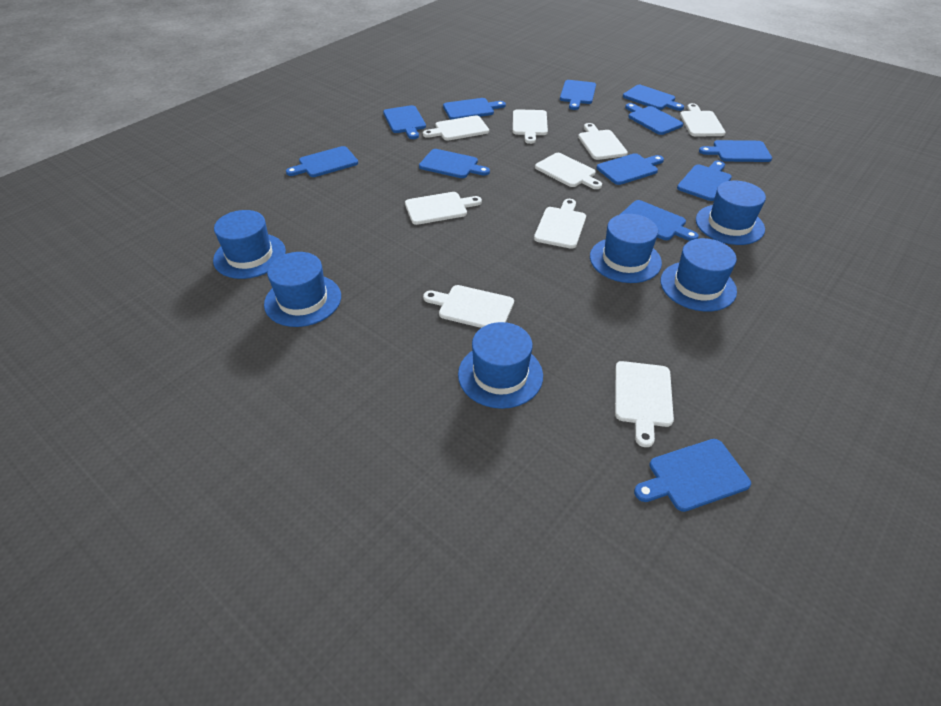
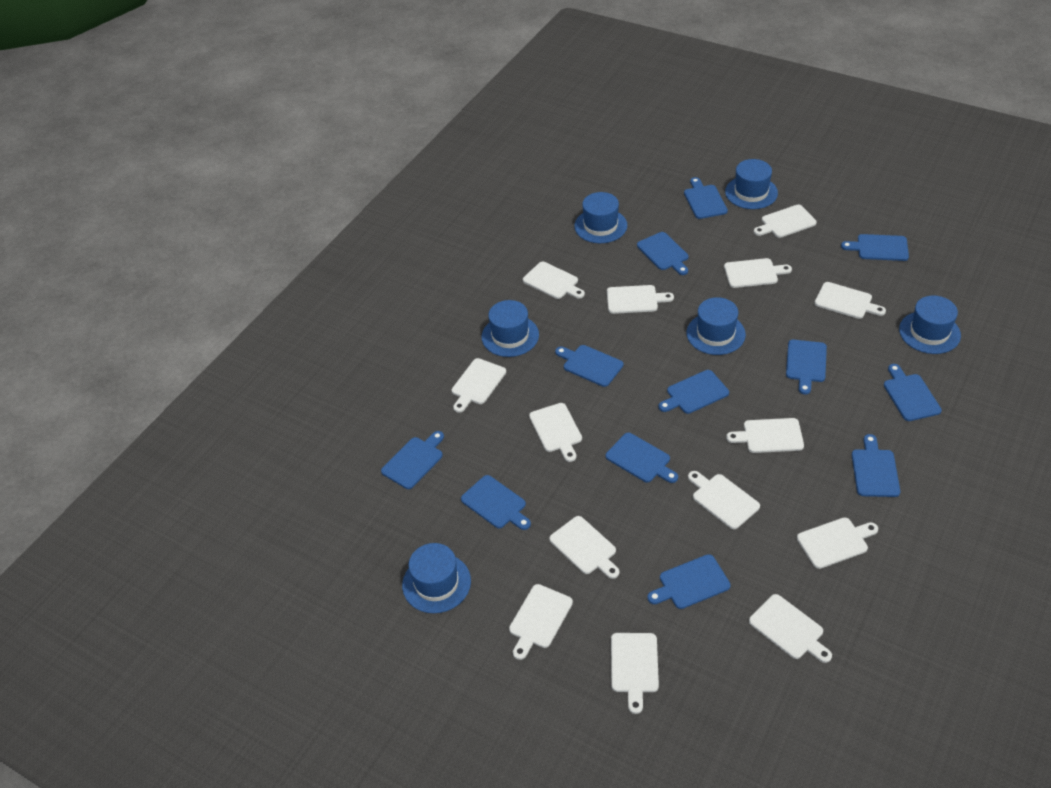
white cutting board: 9 -> 14

